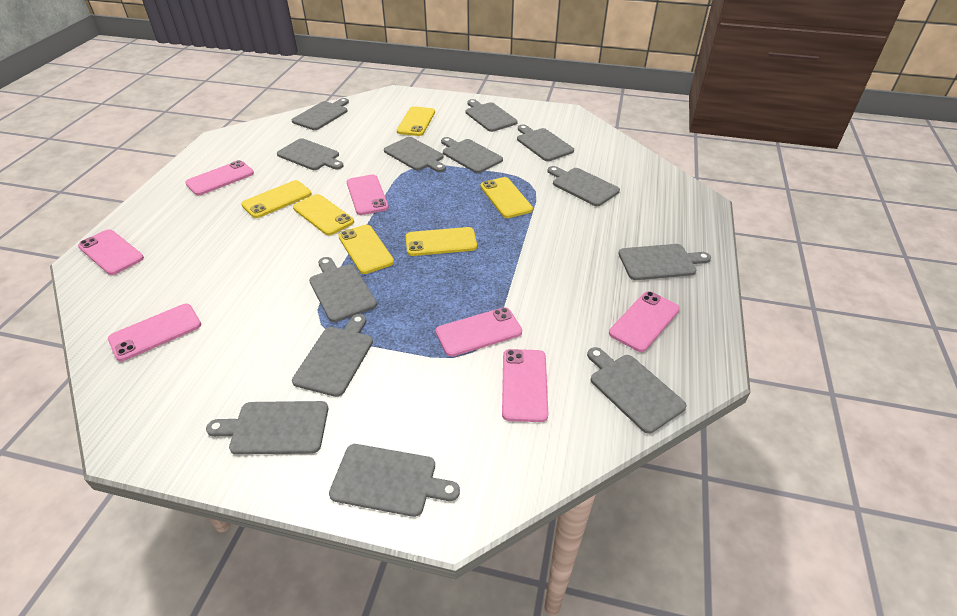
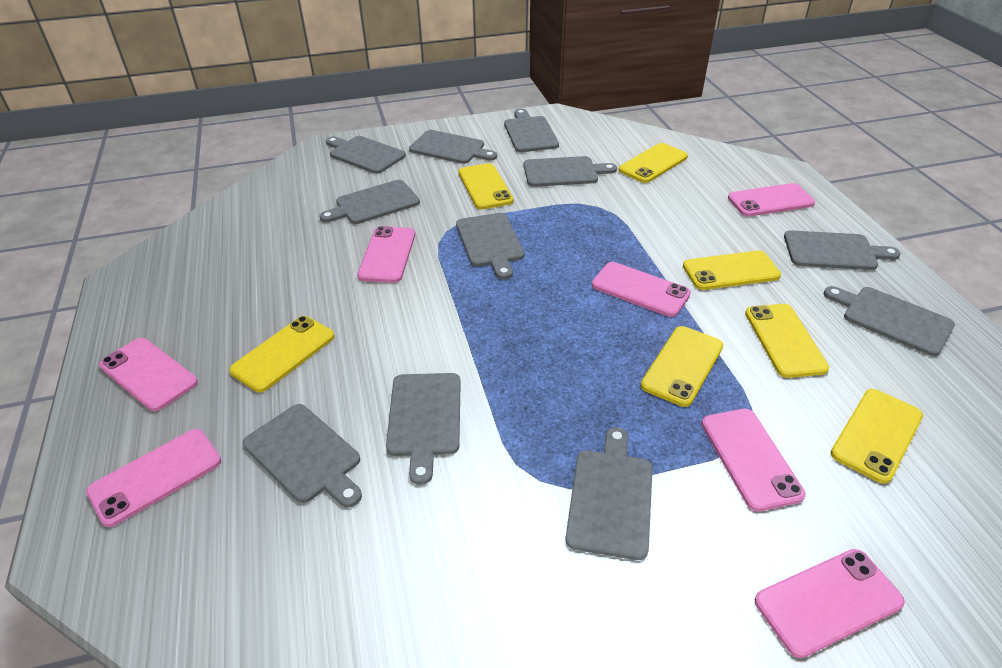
grey cutting board: 13 -> 11
yellow phone: 6 -> 7

